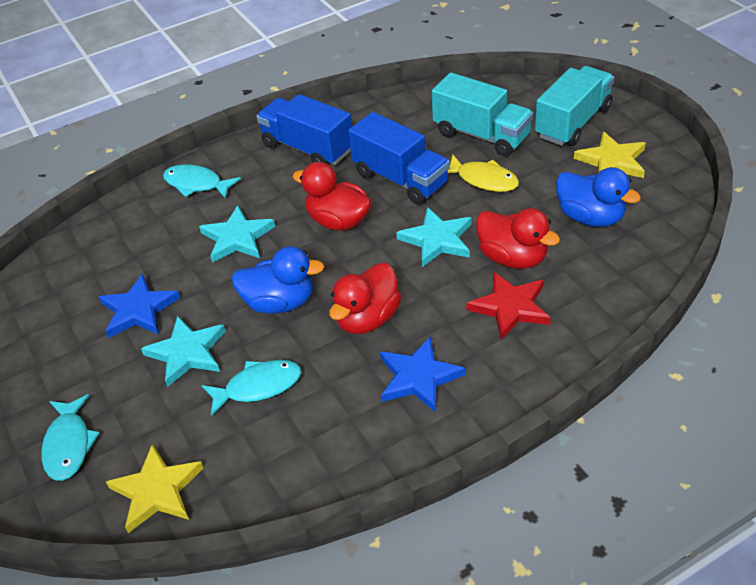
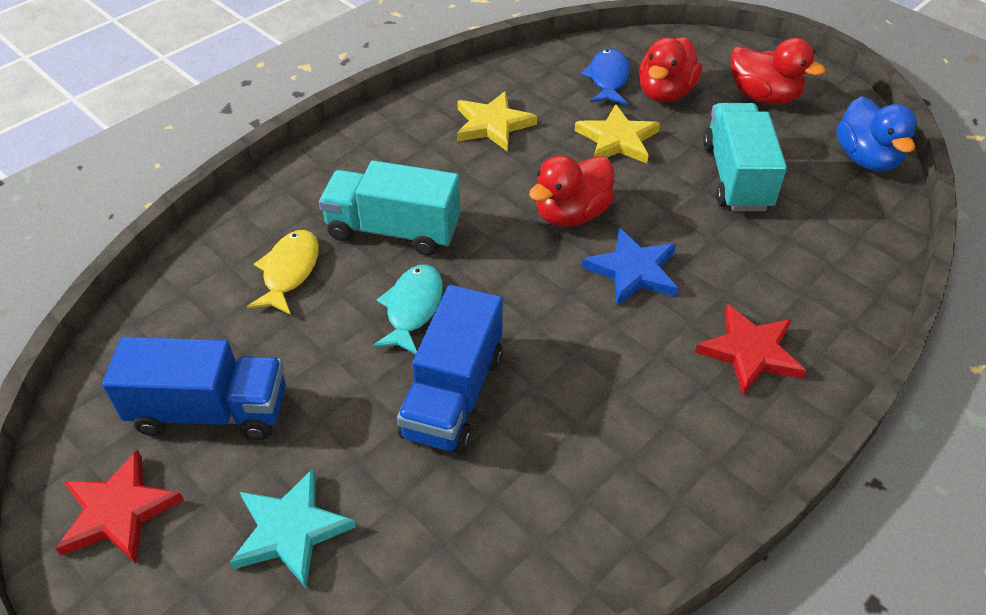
blue duck: 2 -> 1
blue fish: 0 -> 1
blue star: 2 -> 1
red star: 1 -> 2
turquoise fish: 3 -> 1
turquoise star: 3 -> 1

